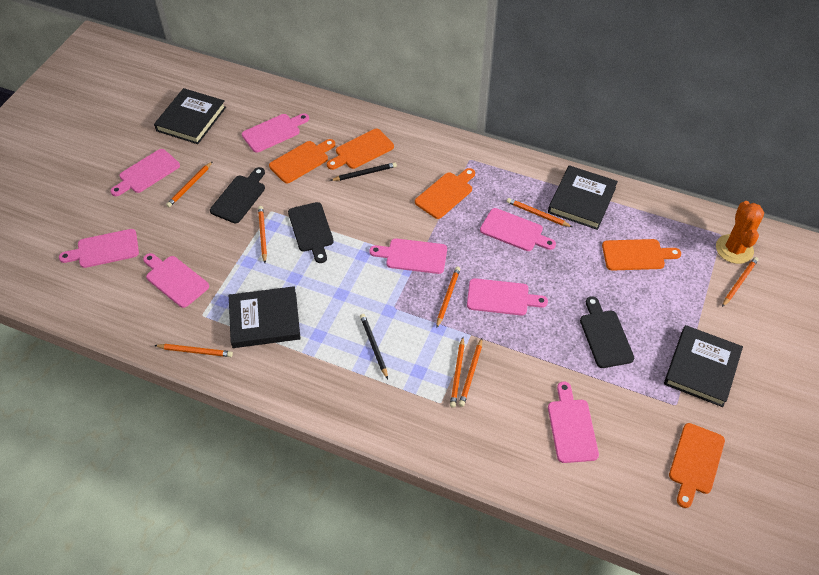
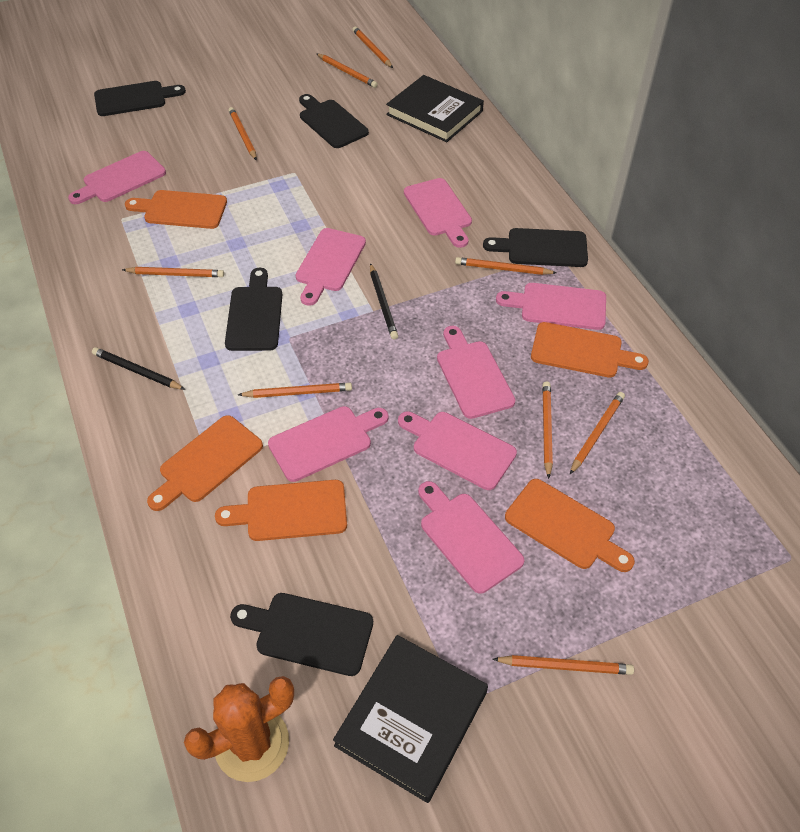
black book: 4 -> 2
black cutting board: 3 -> 5
orange pencil: 8 -> 9

